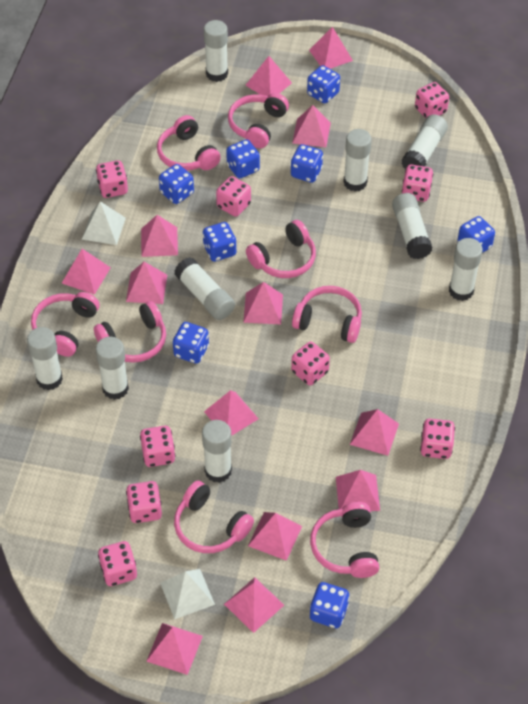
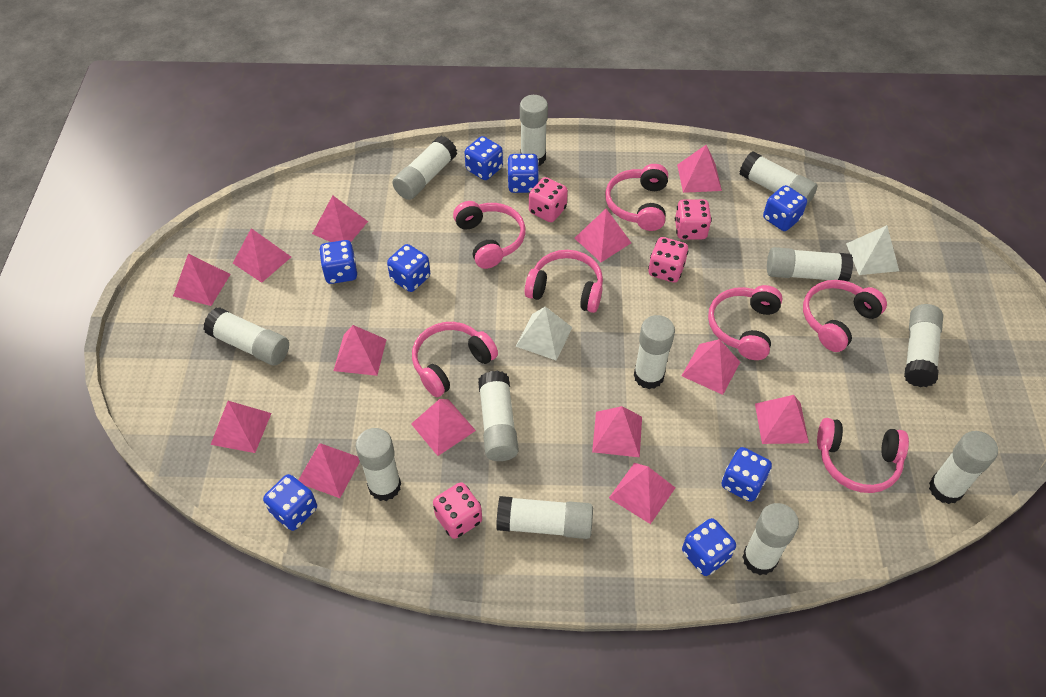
pink dice: 9 -> 4
pink headphones: 8 -> 7
white glue stick: 9 -> 12

